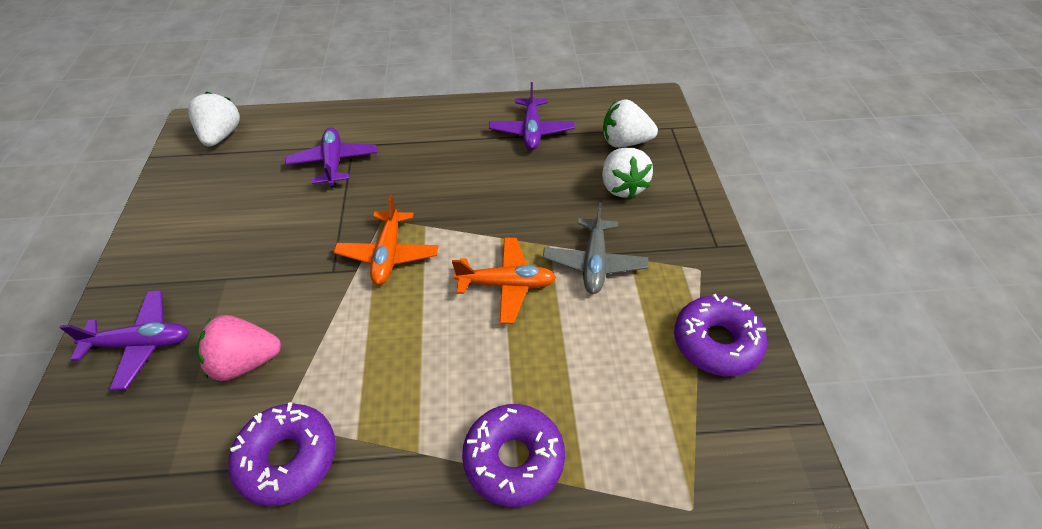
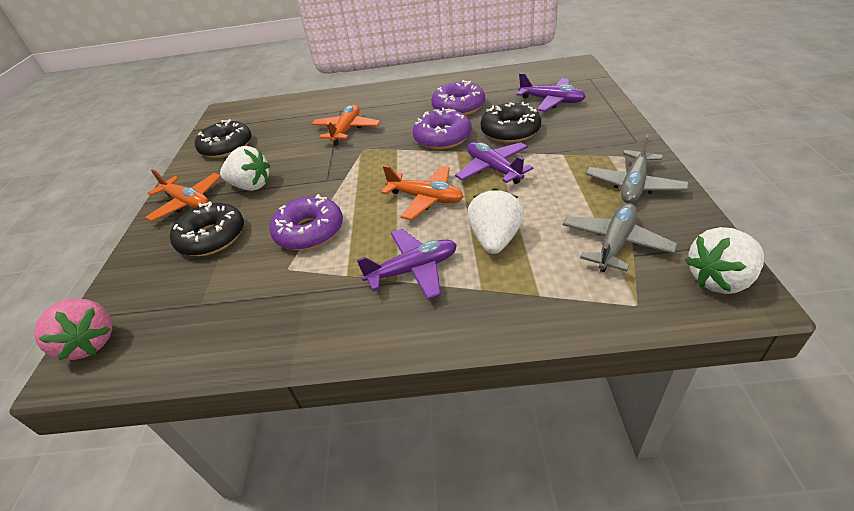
black donut: 0 -> 3
grey plane: 1 -> 2
orange plane: 2 -> 3

